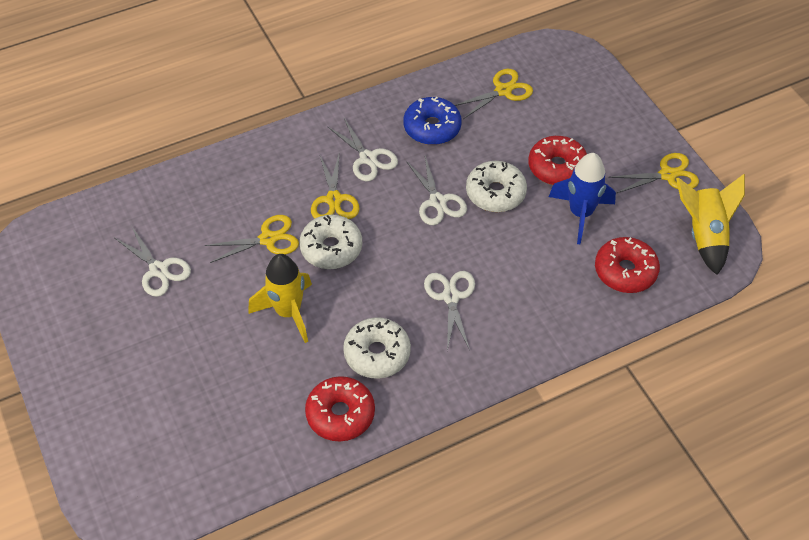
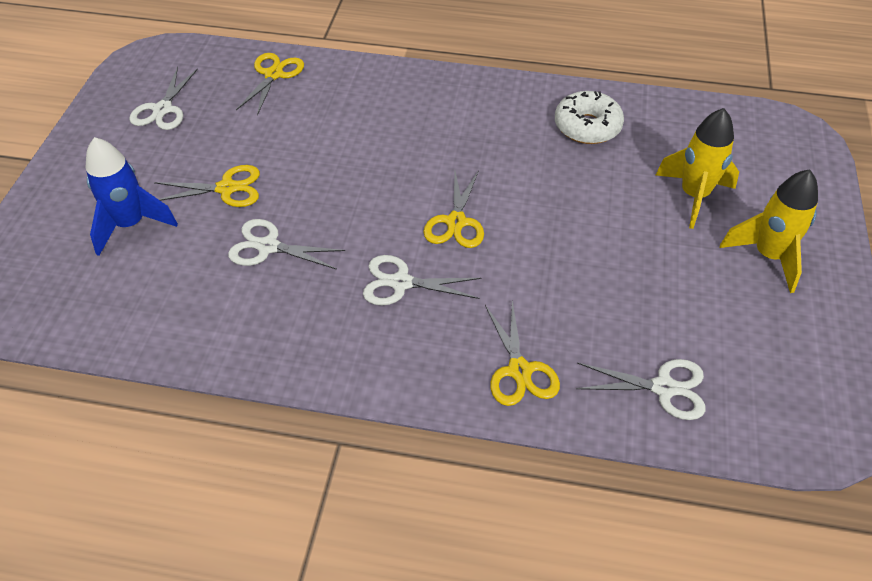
blue donut: 1 -> 0
red donut: 3 -> 0
white donut: 3 -> 1

